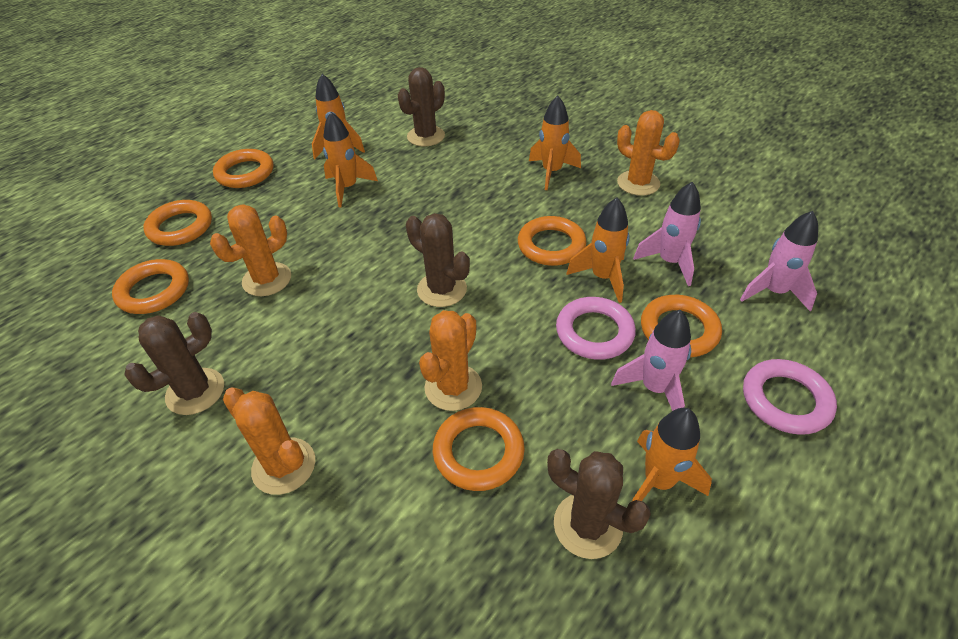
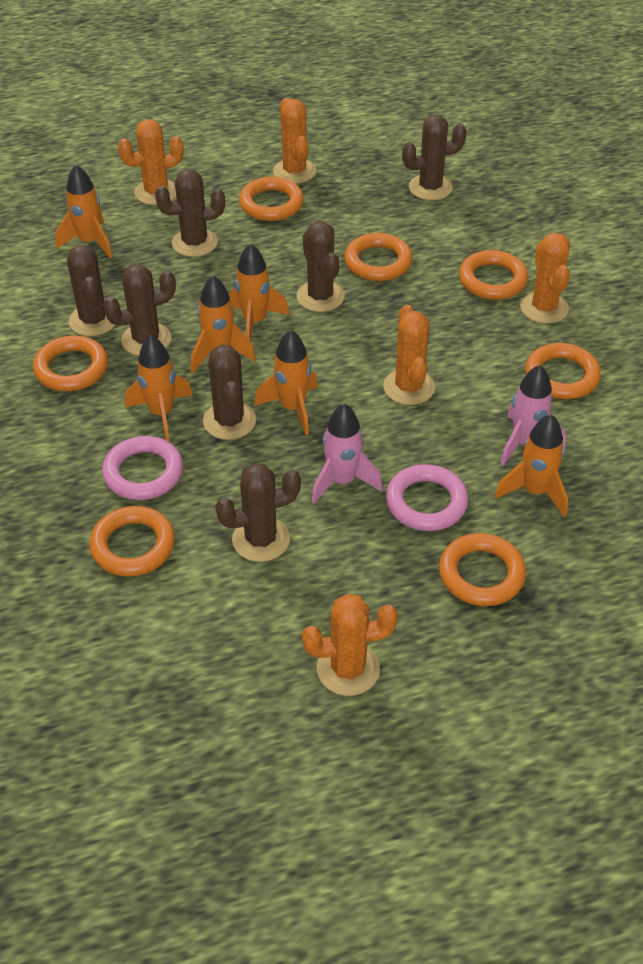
brown cactus: 4 -> 7
orange cactus: 4 -> 5
orange ring: 6 -> 7
orange rocket: 5 -> 6
pink rocket: 3 -> 2

